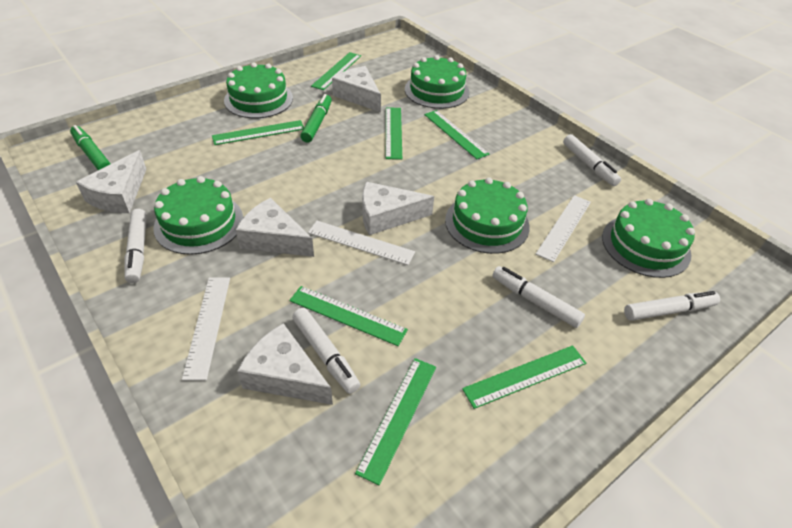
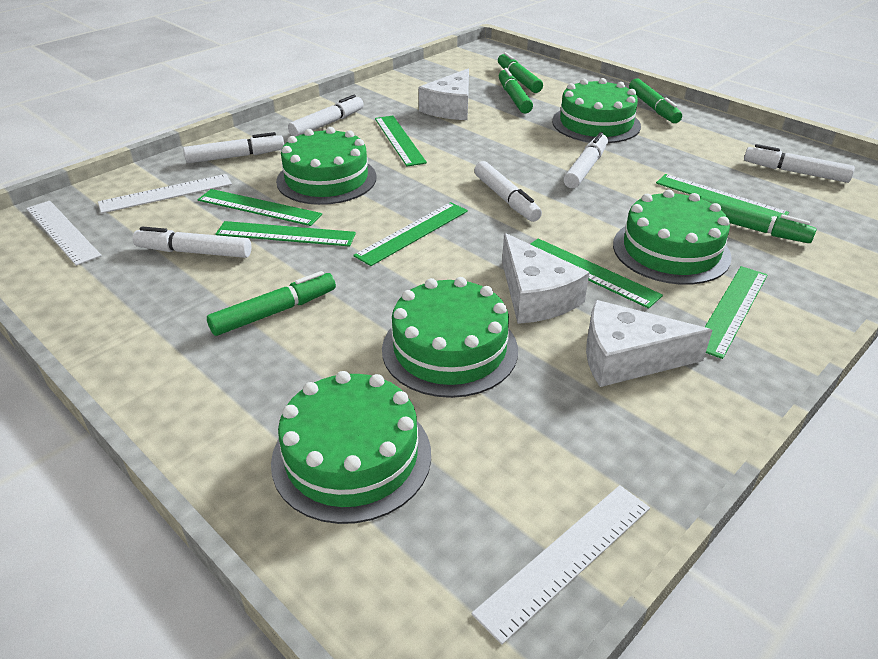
green marker: 2 -> 5
white cheese: 5 -> 3
white marker: 5 -> 6

